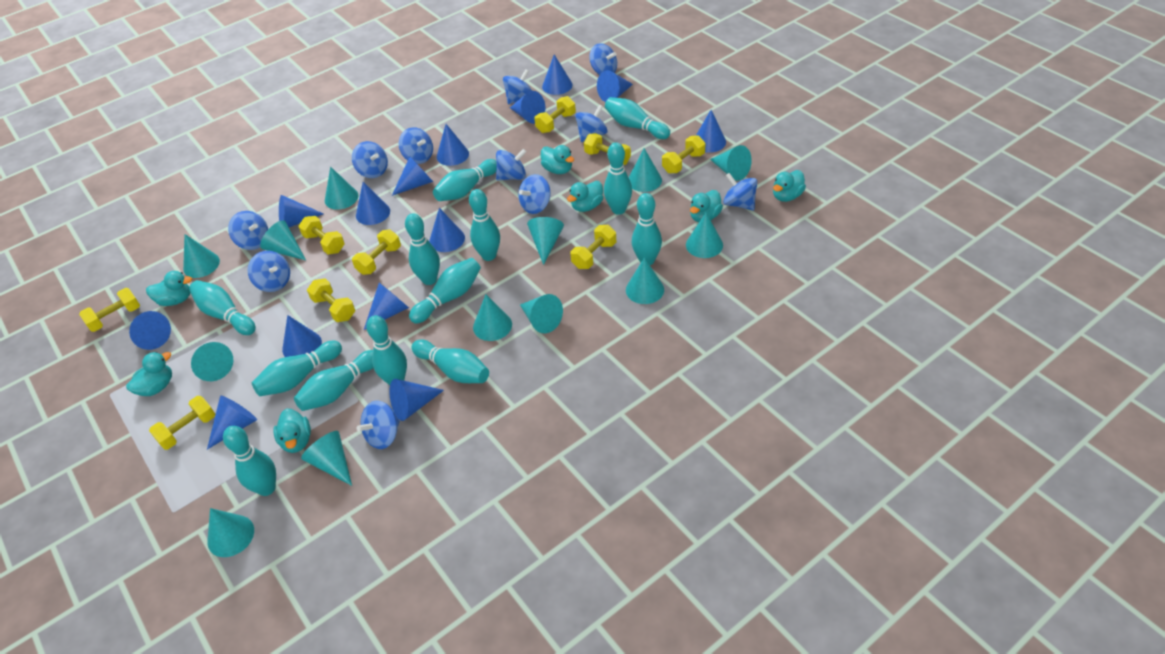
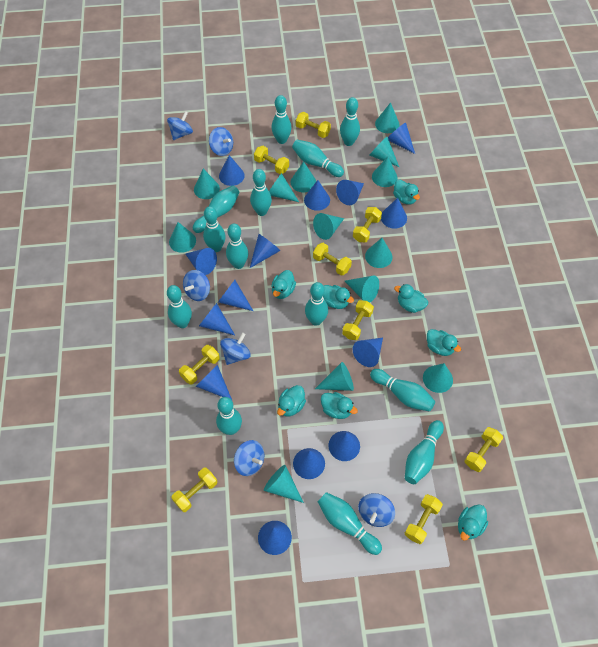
blue spinning top: 11 -> 6
turquoise duck: 7 -> 8

